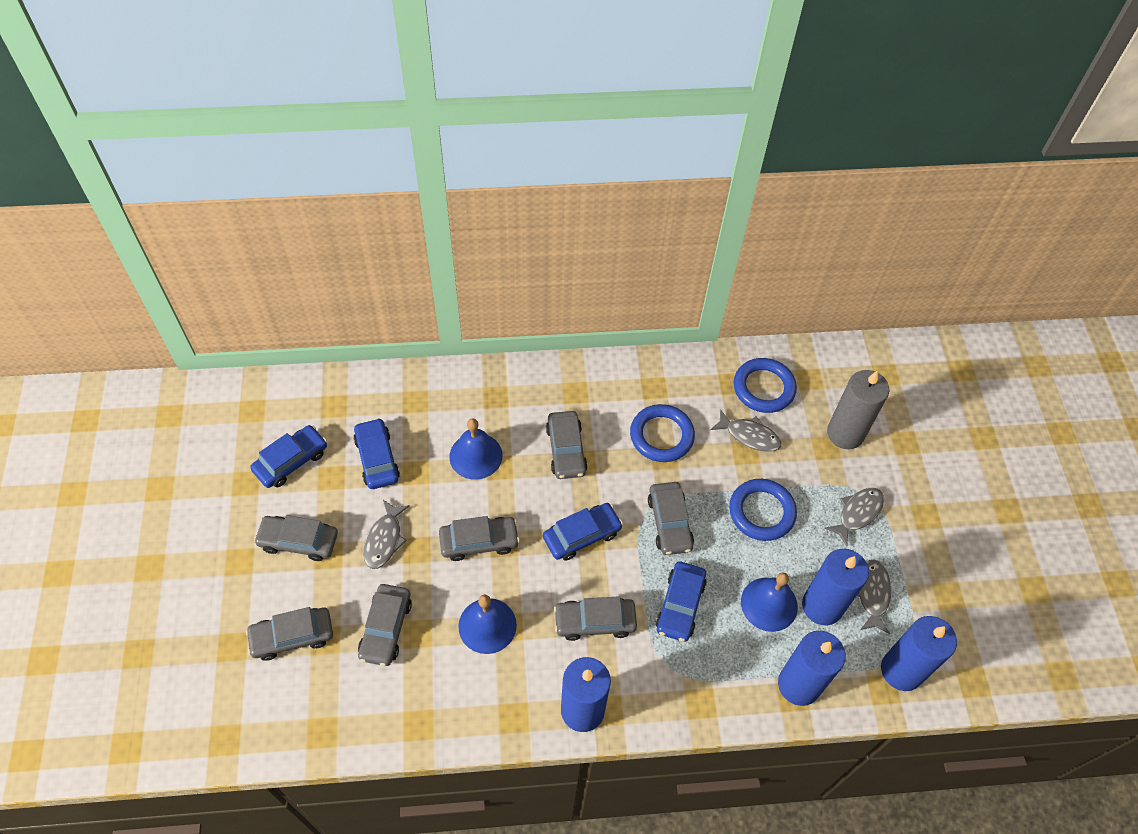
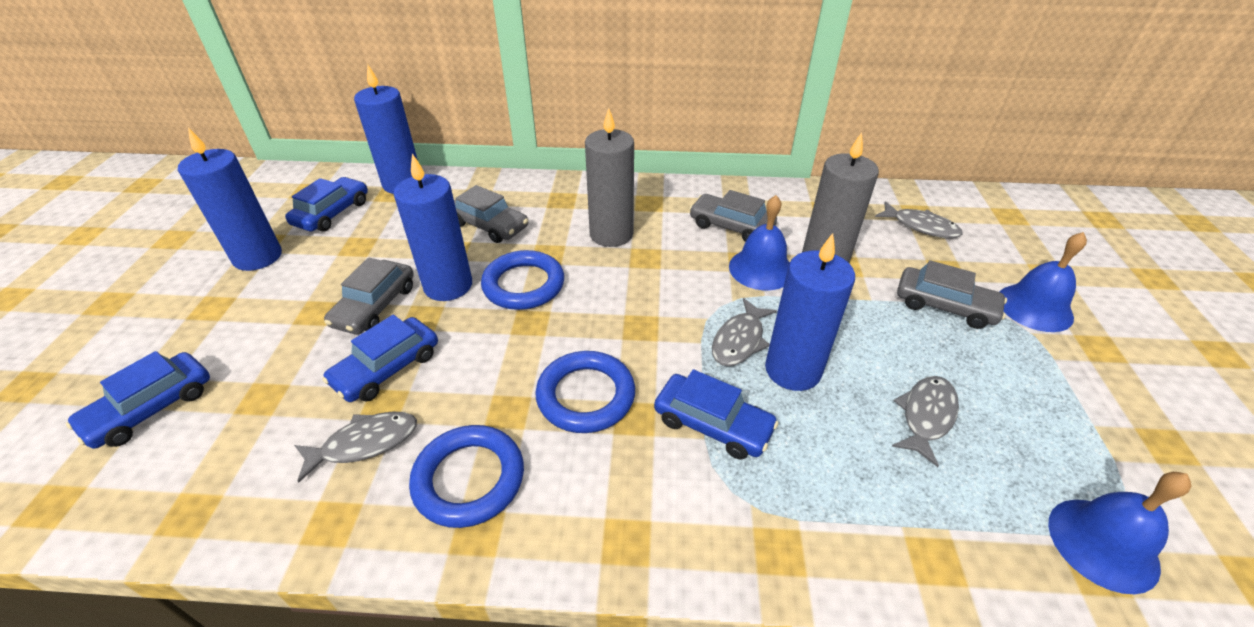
grey candle: 1 -> 2
grey car: 7 -> 4

